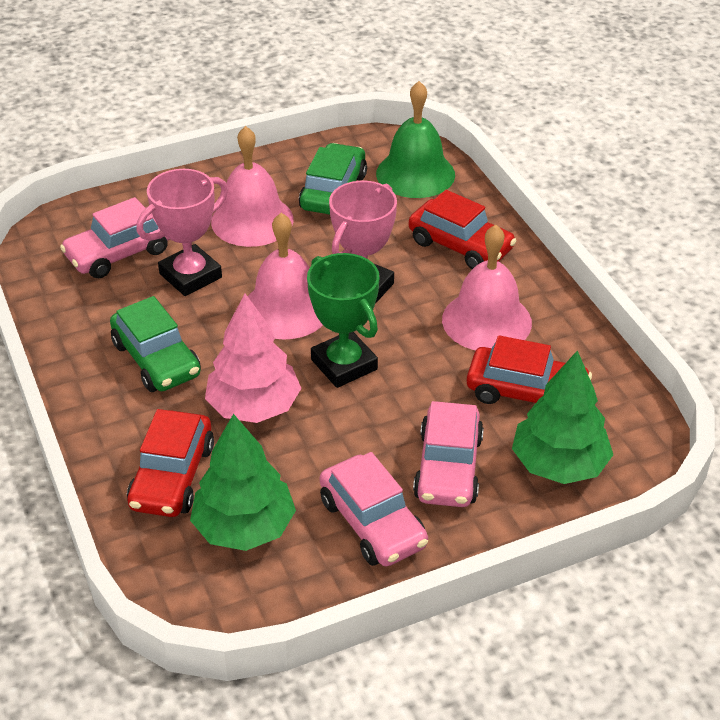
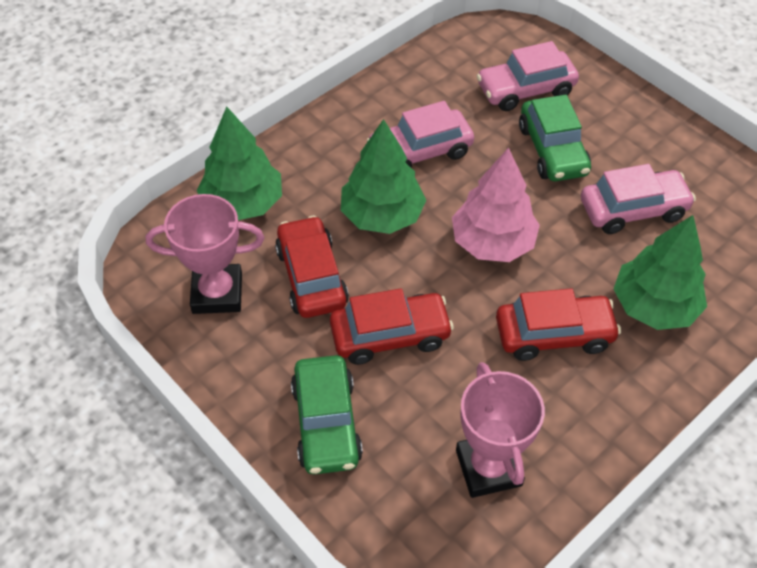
green bell: 1 -> 0
green tree: 2 -> 3
green trophy: 1 -> 0
pink bell: 3 -> 0

